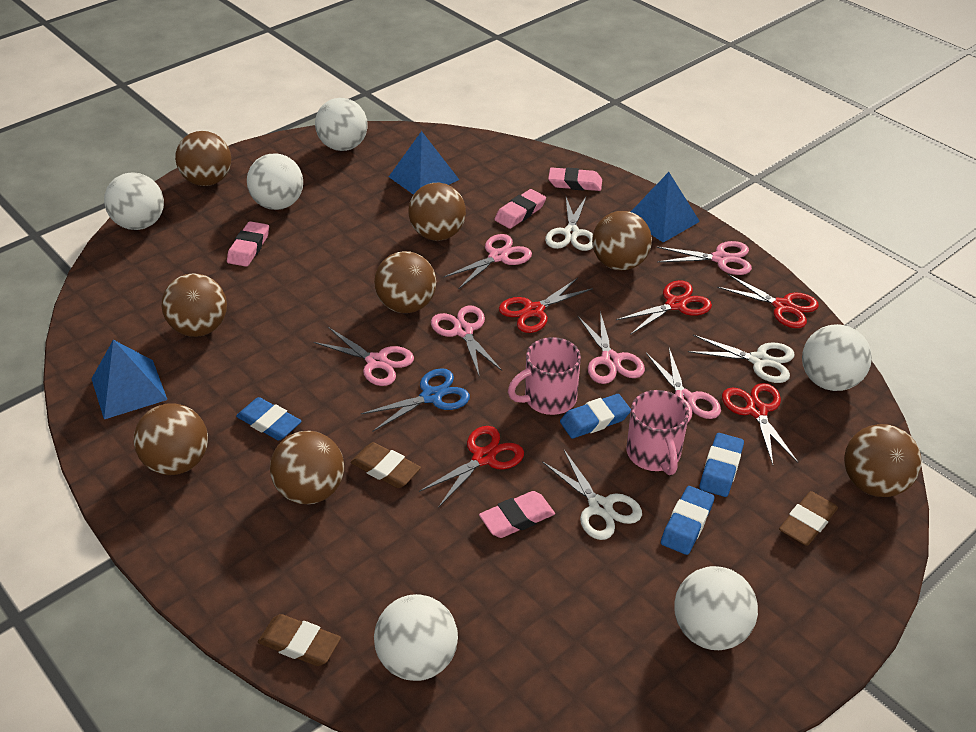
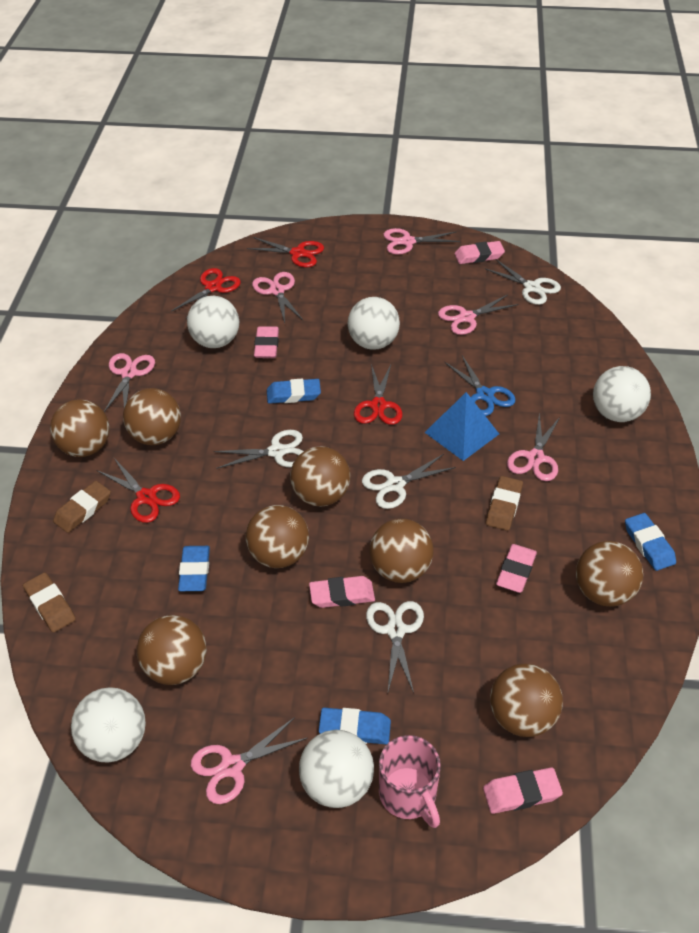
blue pyramid: 3 -> 1
pink eraser: 4 -> 5
pink mug: 2 -> 1
red scissors: 5 -> 4
white ball: 6 -> 5
white scissors: 3 -> 4

